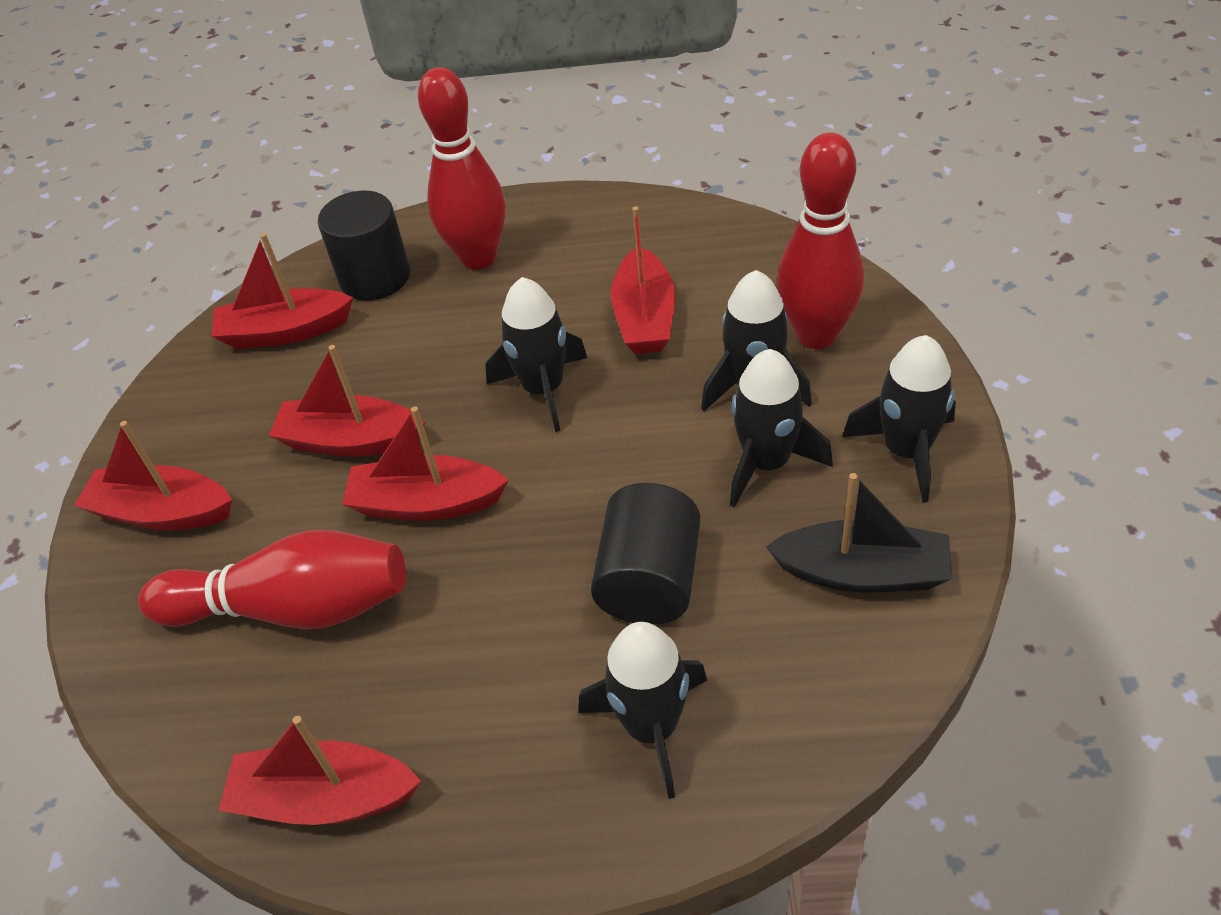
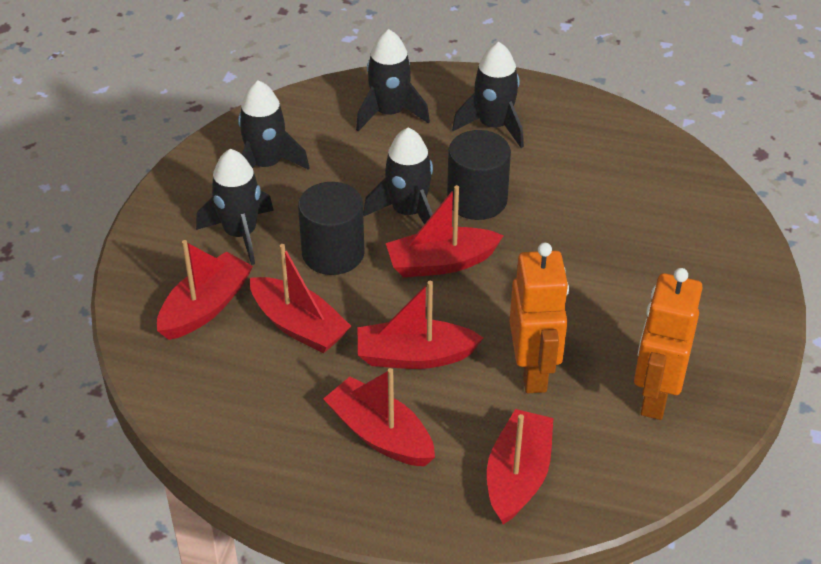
black boat: 1 -> 0
orange robot: 0 -> 2
red bowling pin: 3 -> 0

